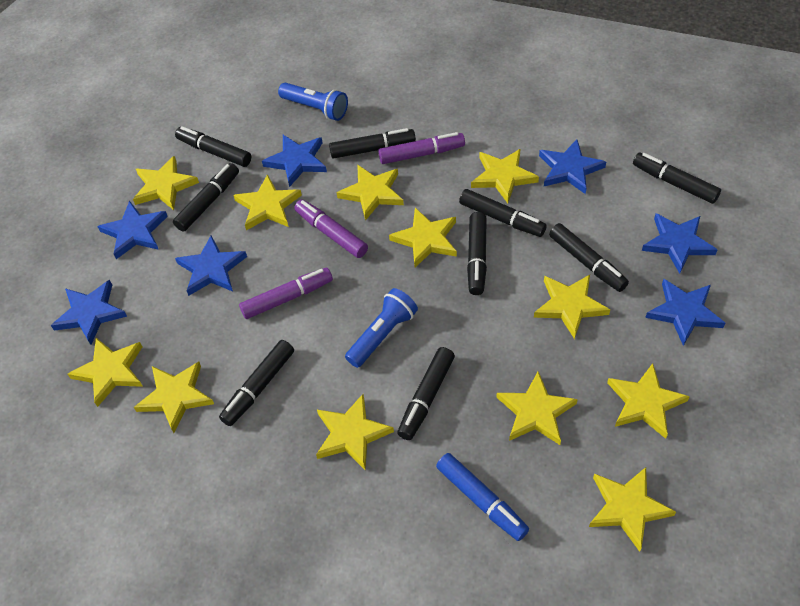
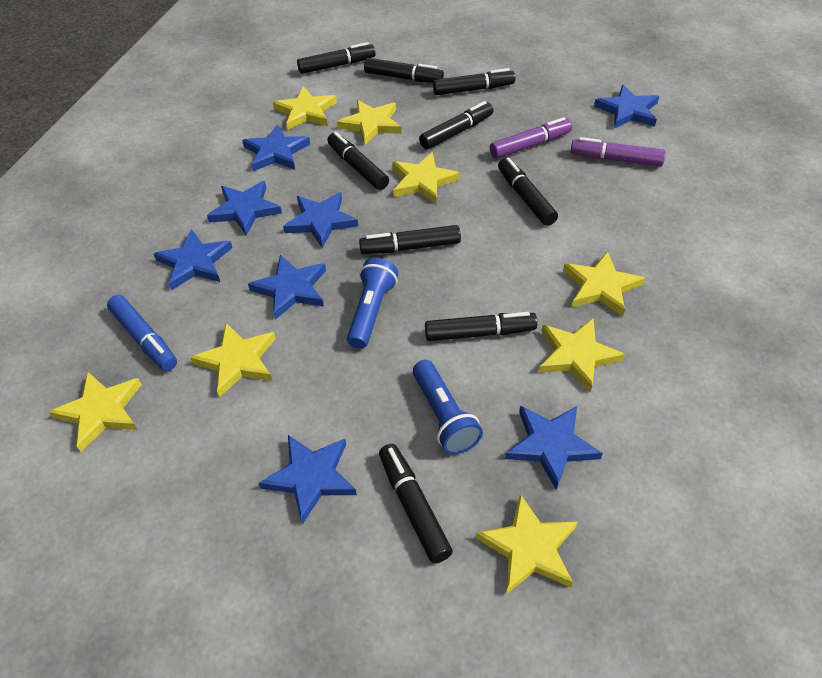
blue star: 7 -> 8
purple marker: 3 -> 2
yellow star: 12 -> 8

